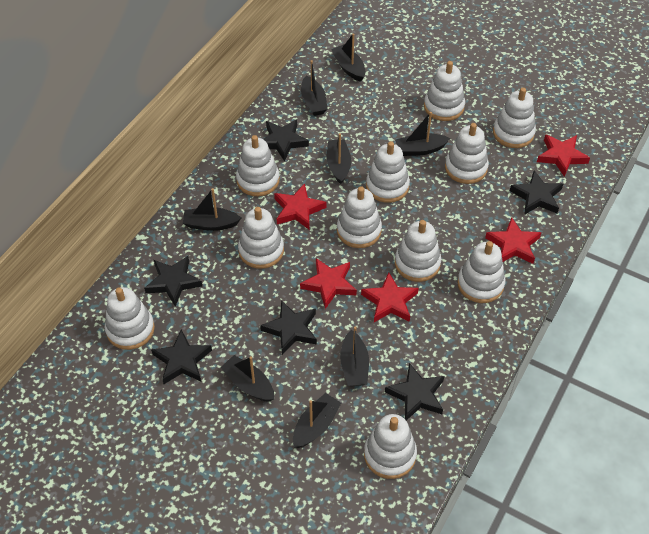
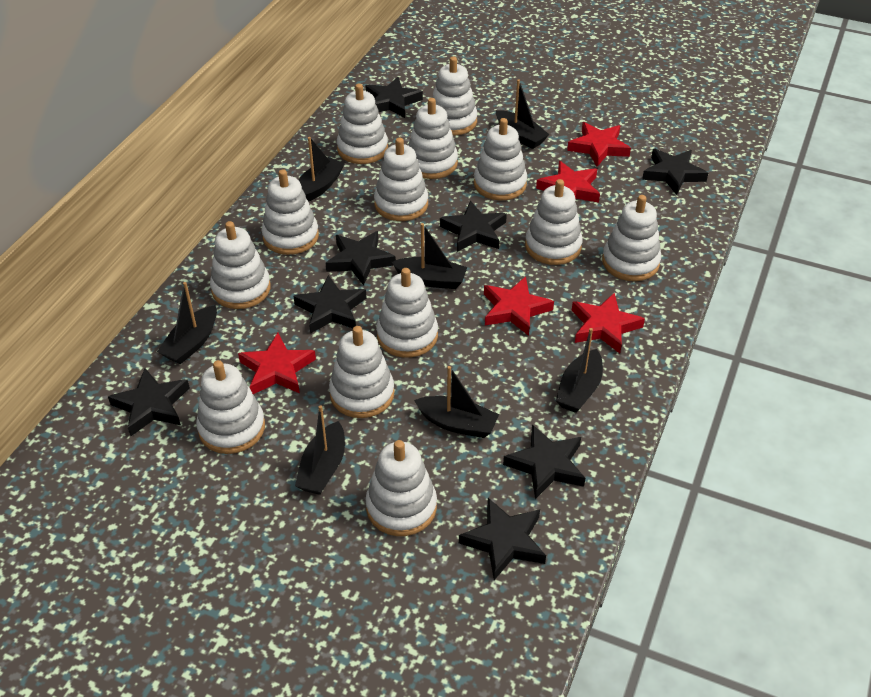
black boat: 8 -> 7
black star: 6 -> 8
white stacking toy: 11 -> 13

